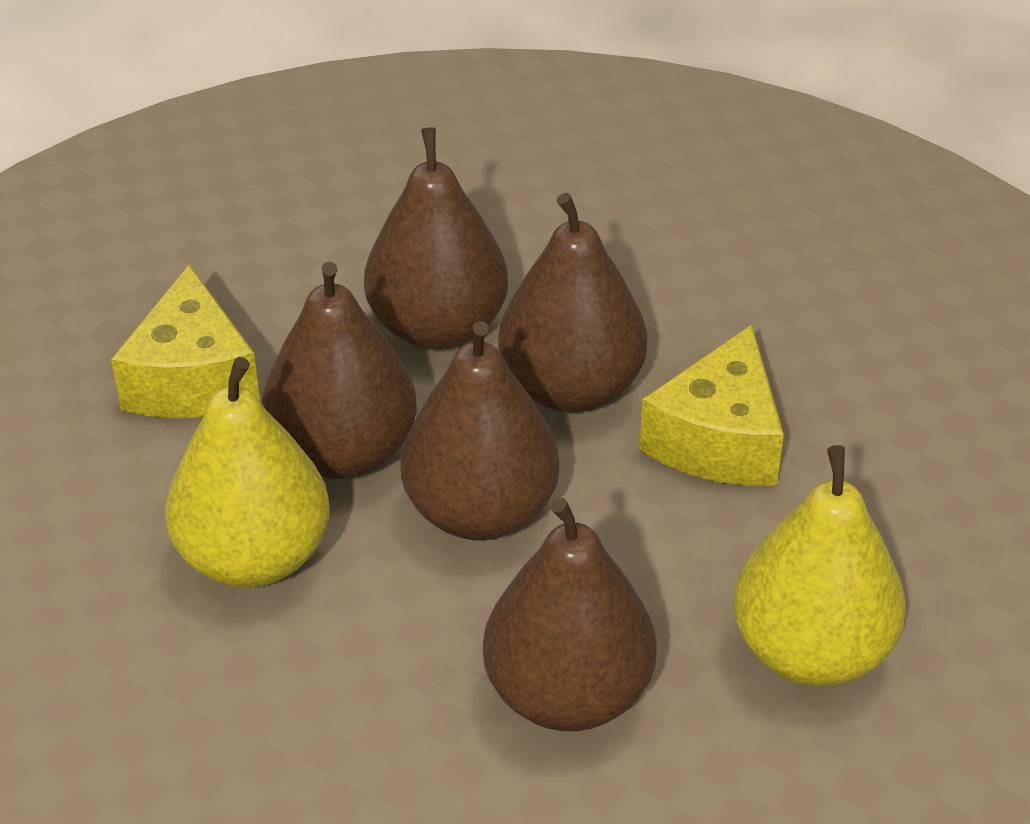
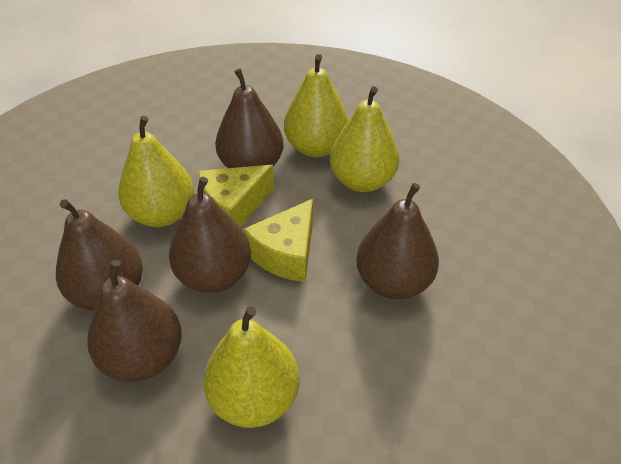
yellow pear: 2 -> 4

